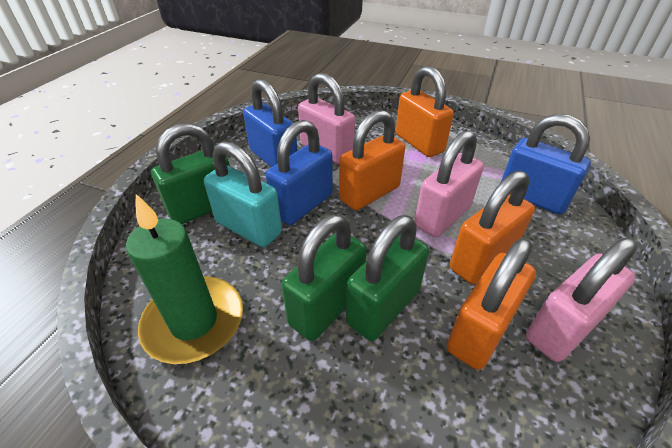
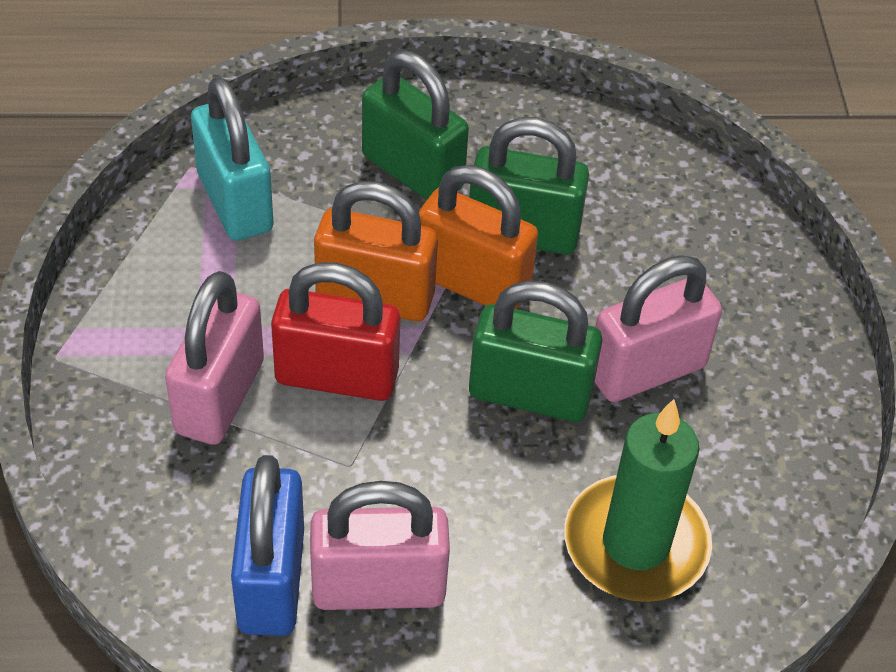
blue padlock: 3 -> 1
orange padlock: 4 -> 2
red padlock: 0 -> 1

